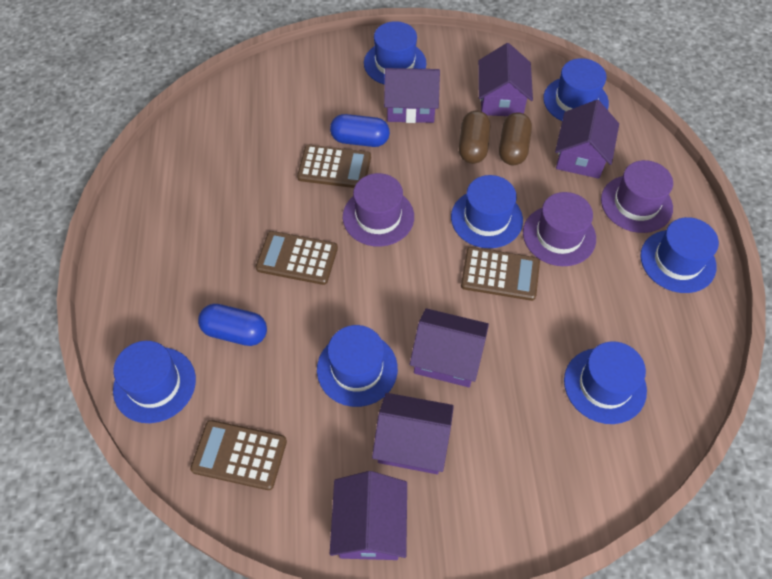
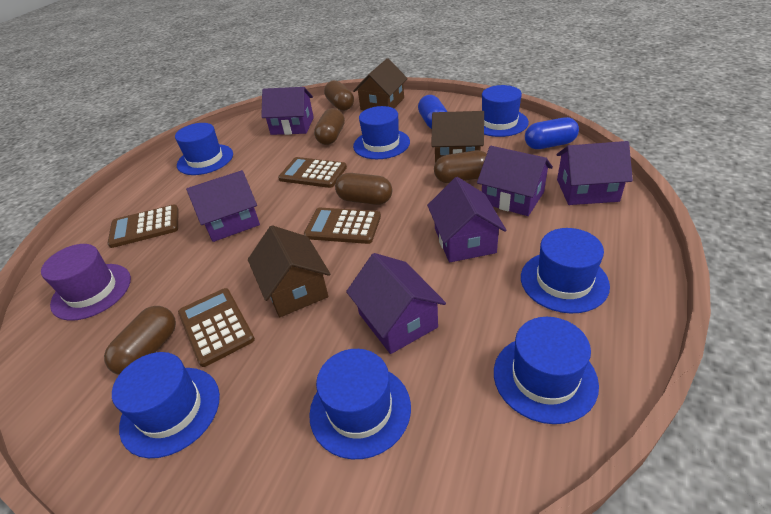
brown capsule: 2 -> 5
brown house: 0 -> 3
purple hat: 3 -> 1

